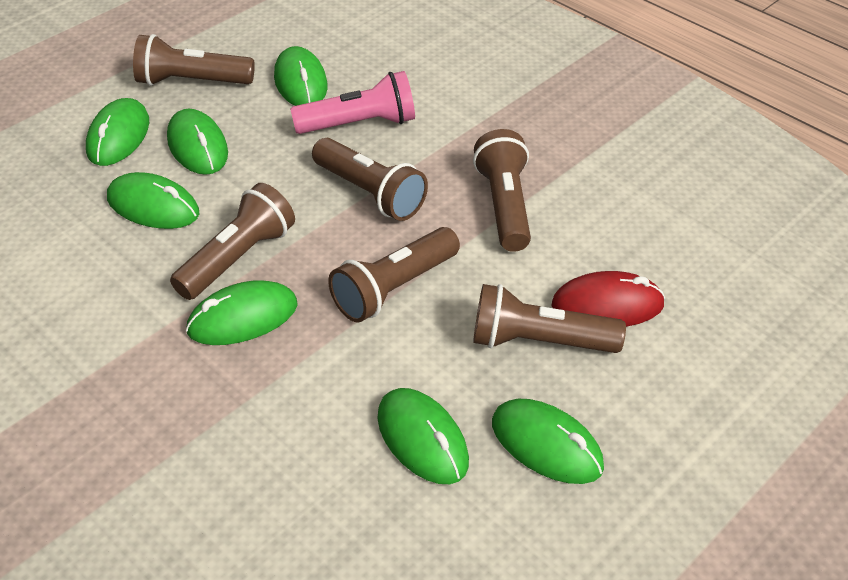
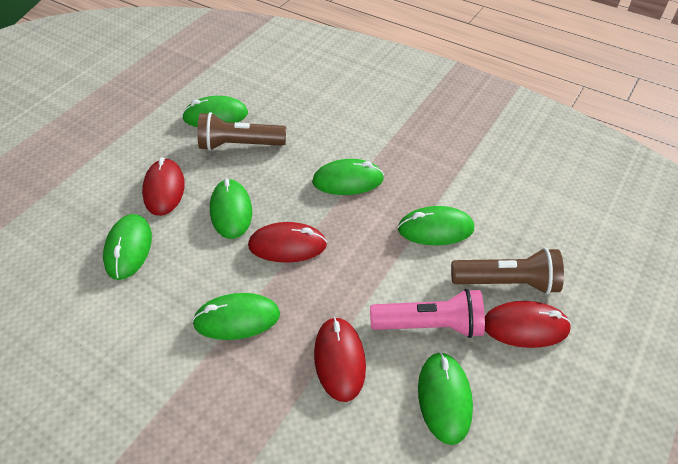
brown flashlight: 6 -> 2
red mouse: 1 -> 4

